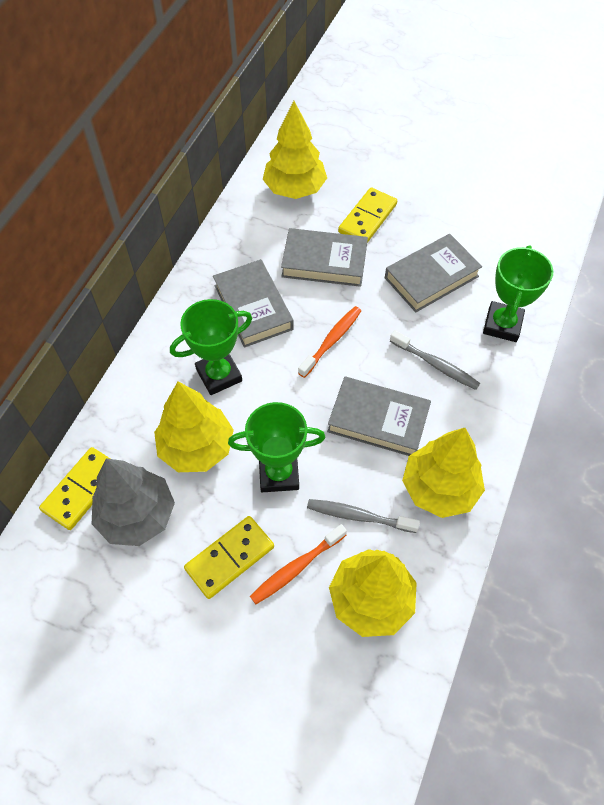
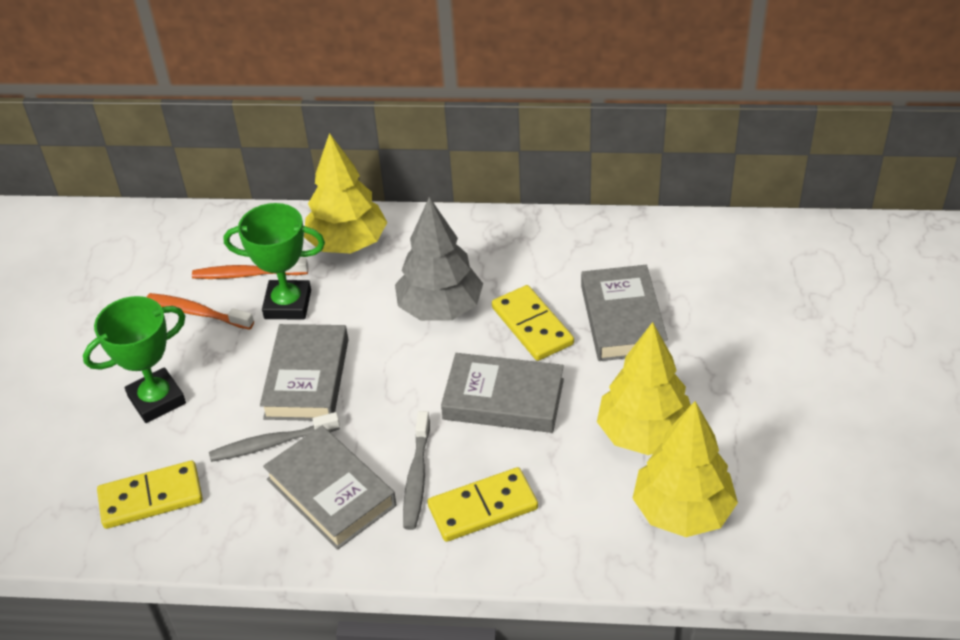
green trophy: 3 -> 2
yellow tree: 4 -> 3

